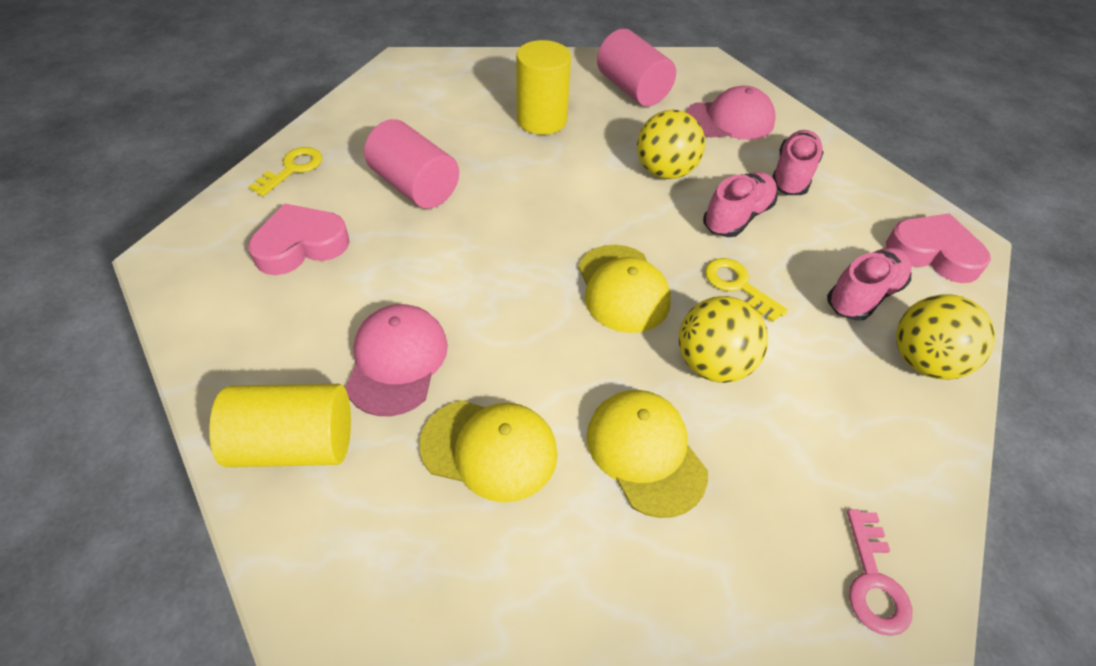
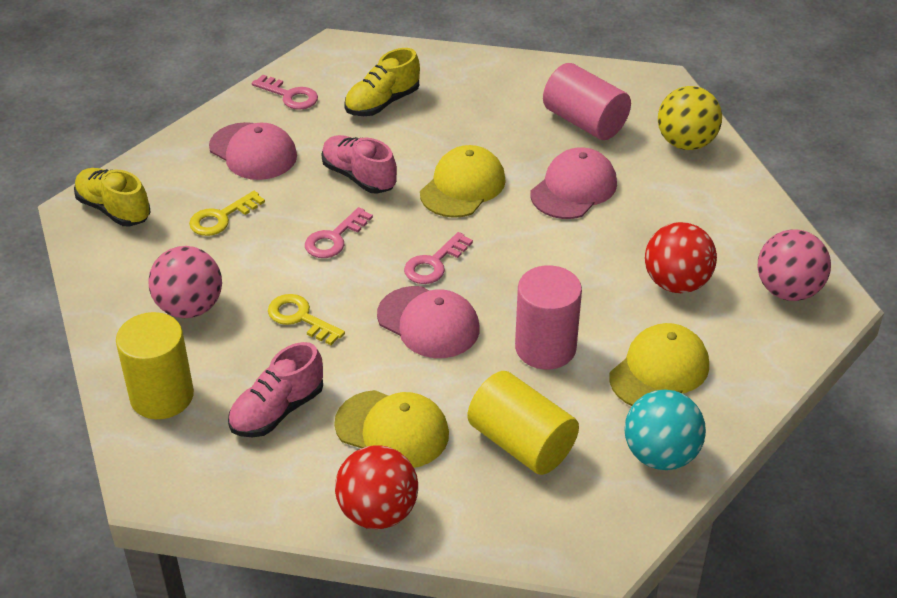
pink ball: 0 -> 2
pink cap: 2 -> 3
pink heart: 2 -> 0
pink key: 1 -> 3
pink shoe: 3 -> 2
red ball: 0 -> 2
turquoise ball: 0 -> 1
yellow ball: 3 -> 1
yellow shoe: 0 -> 2

